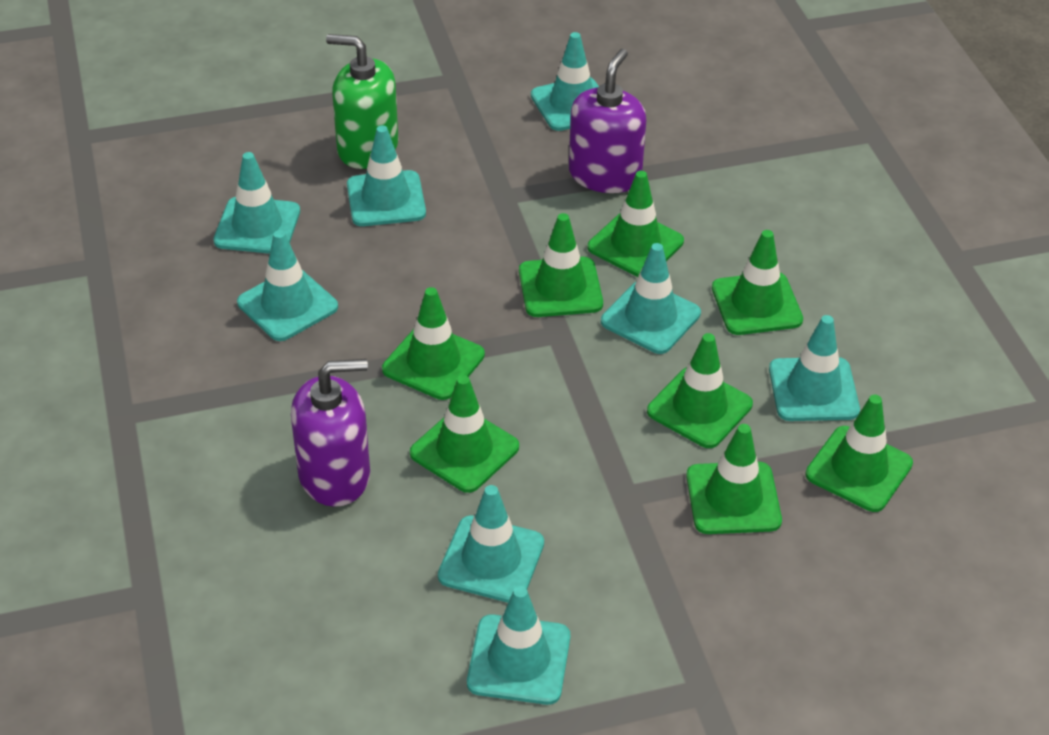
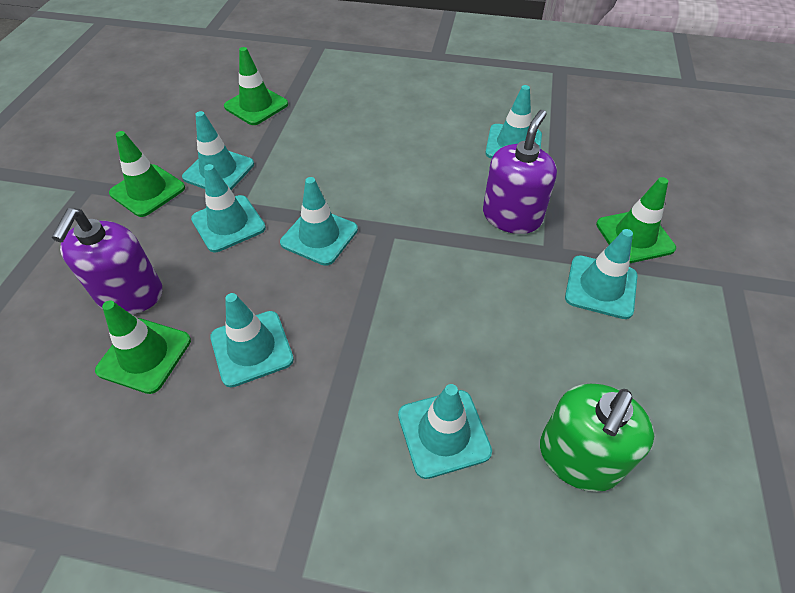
green traffic cone: 8 -> 4
turquoise traffic cone: 8 -> 7

